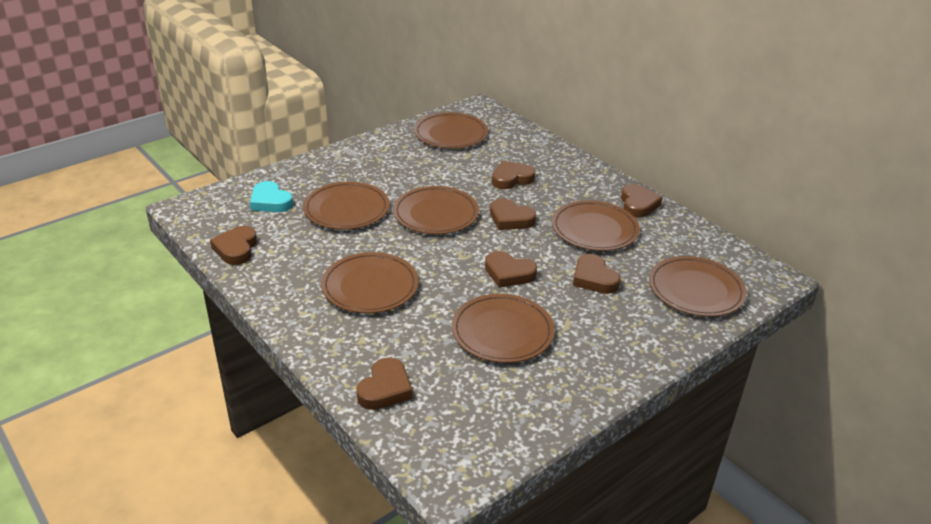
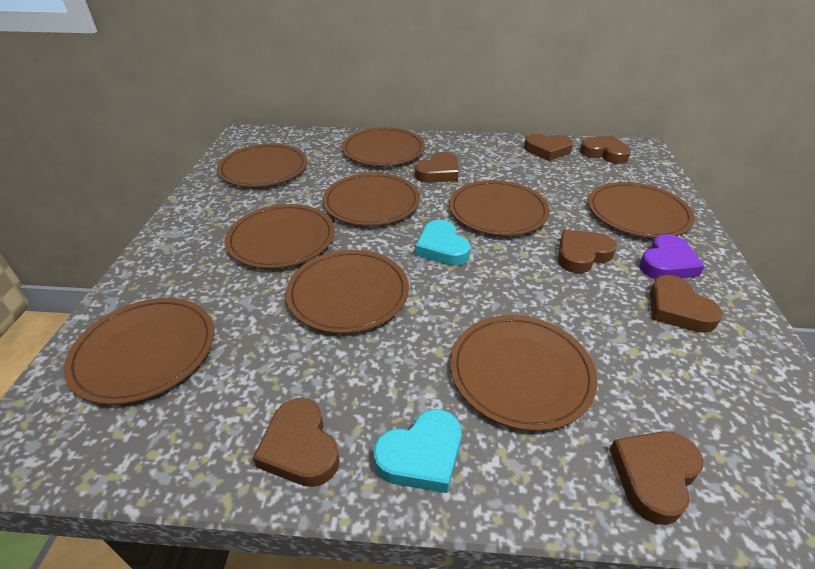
brown plate: 7 -> 9
purple heart: 0 -> 1
turquoise heart: 1 -> 2

